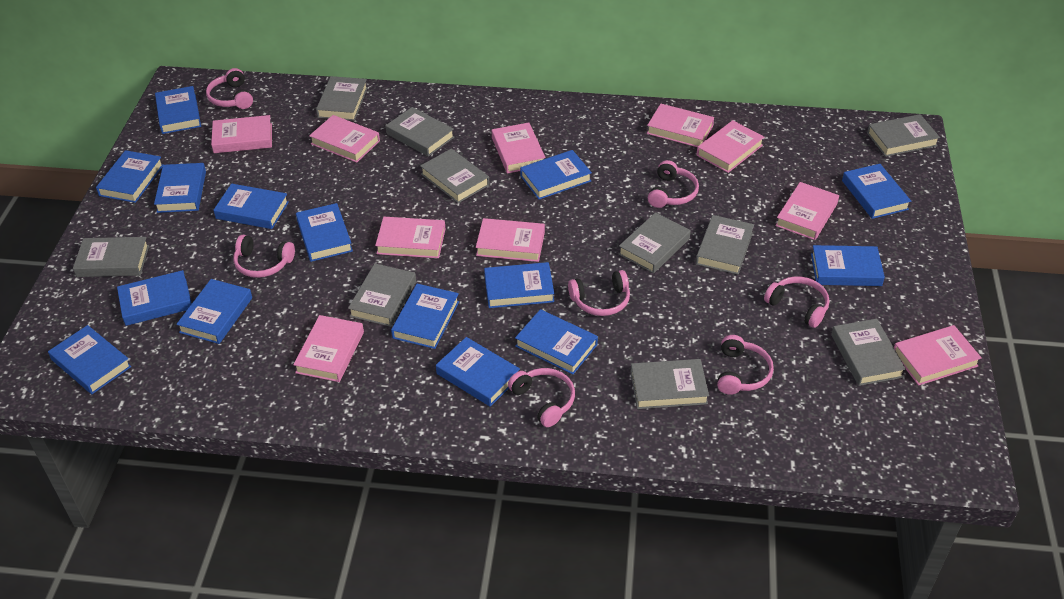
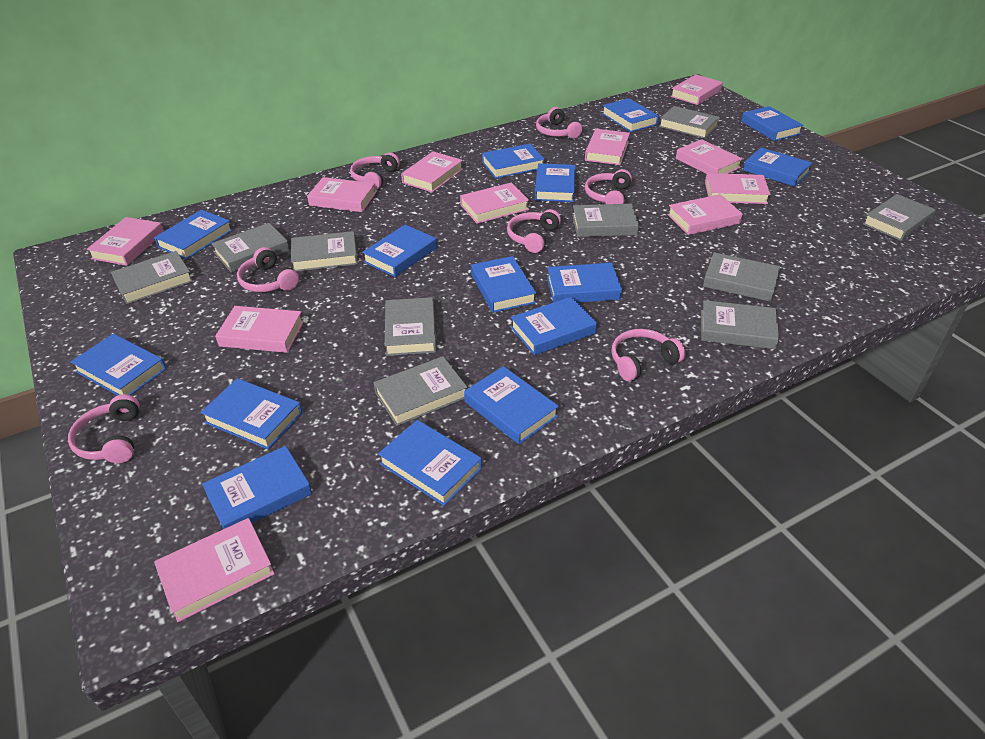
pink book: 10 -> 11

